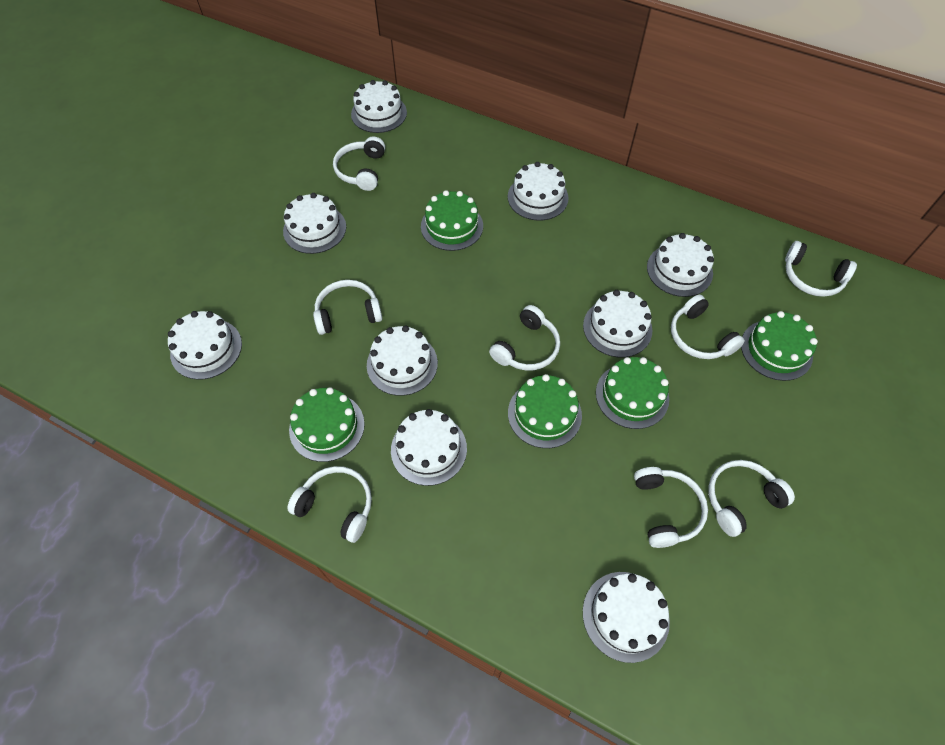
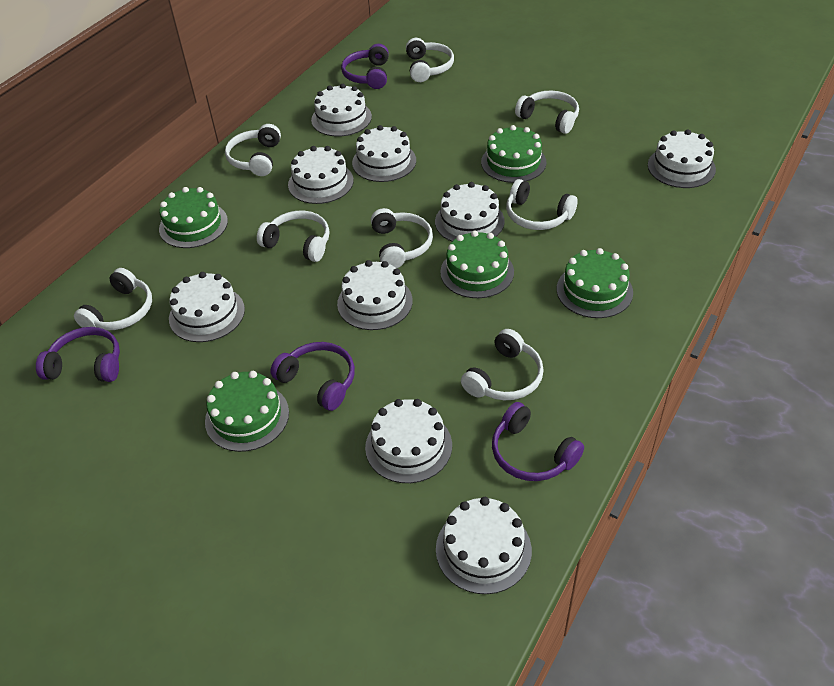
purple headphones: 0 -> 4

